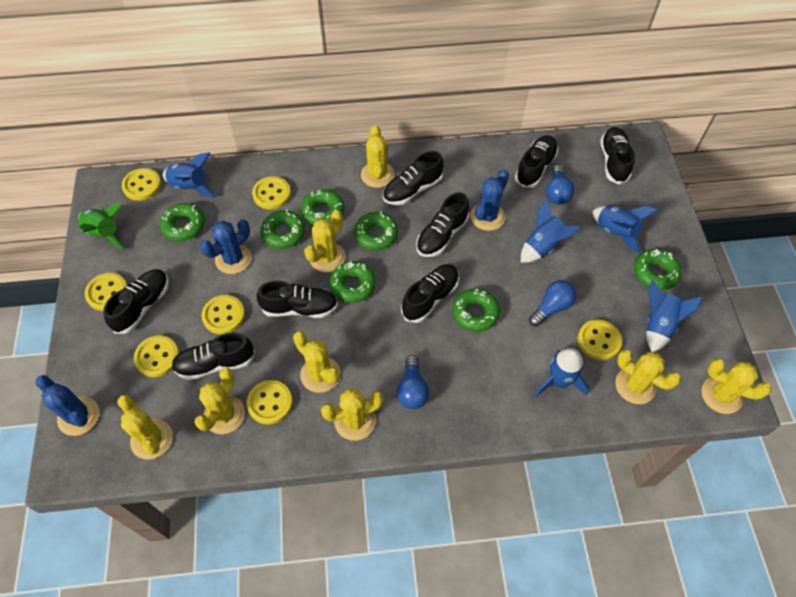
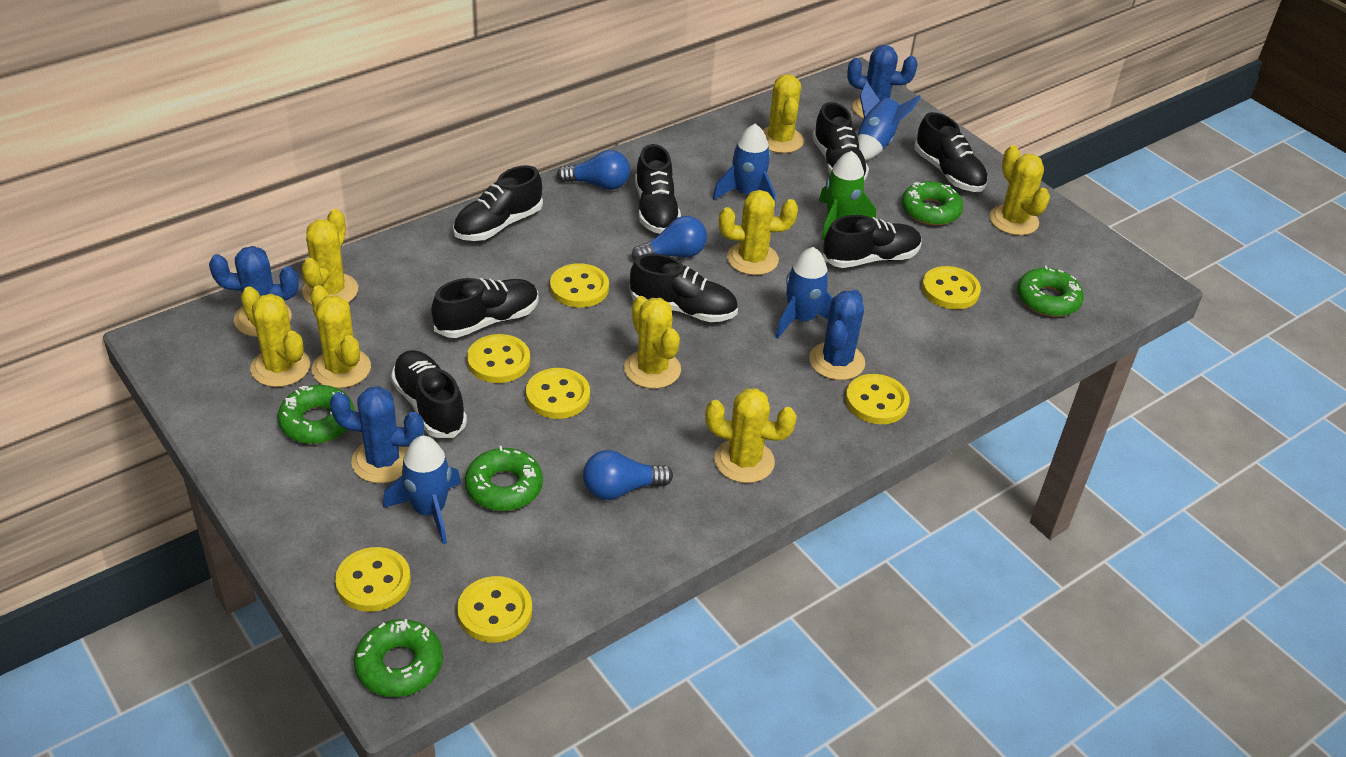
blue cactus: 3 -> 4
blue rocket: 5 -> 4
green donut: 7 -> 5

